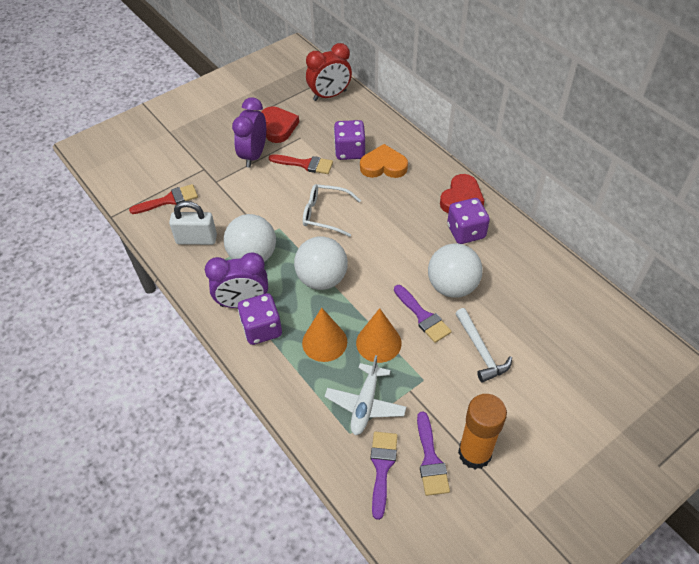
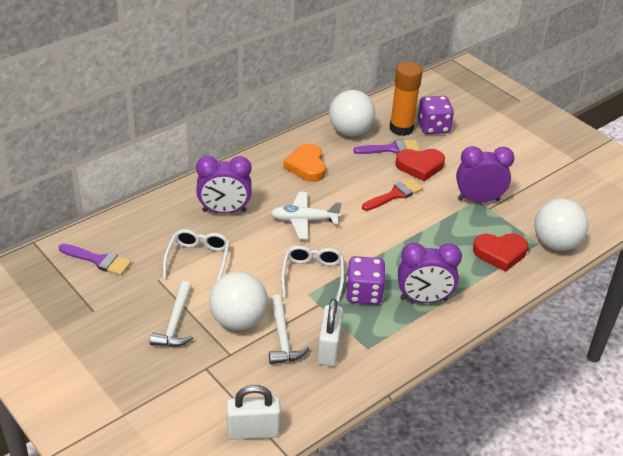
orange cone: 2 -> 0
purple brush: 3 -> 2
purple clock: 2 -> 3
purple dice: 3 -> 2
red brush: 2 -> 1
red clock: 1 -> 0
white glasses: 1 -> 2
white hammer: 1 -> 2
white padlock: 1 -> 2

